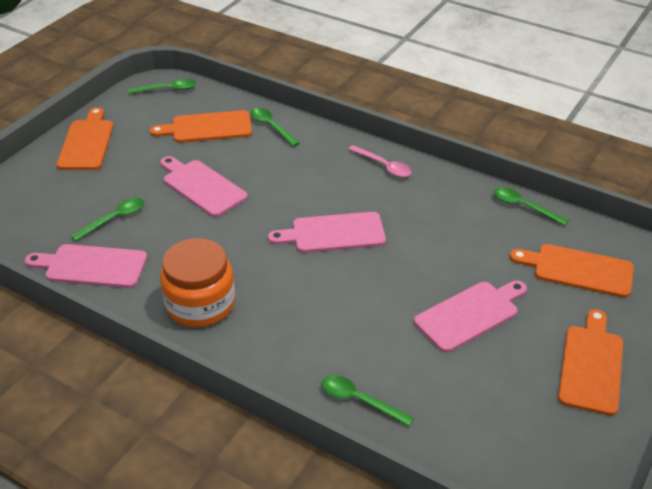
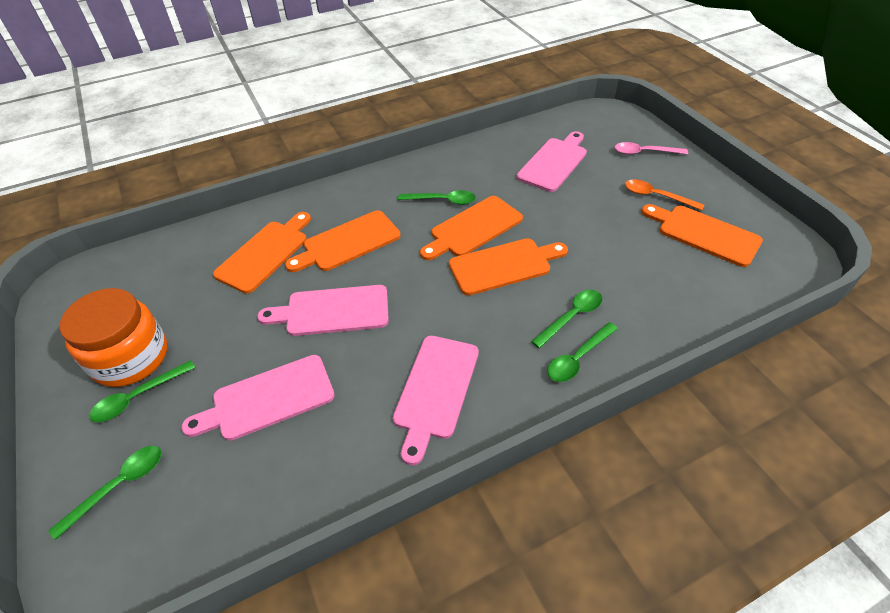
orange cutting board: 4 -> 5
orange spoon: 0 -> 1

